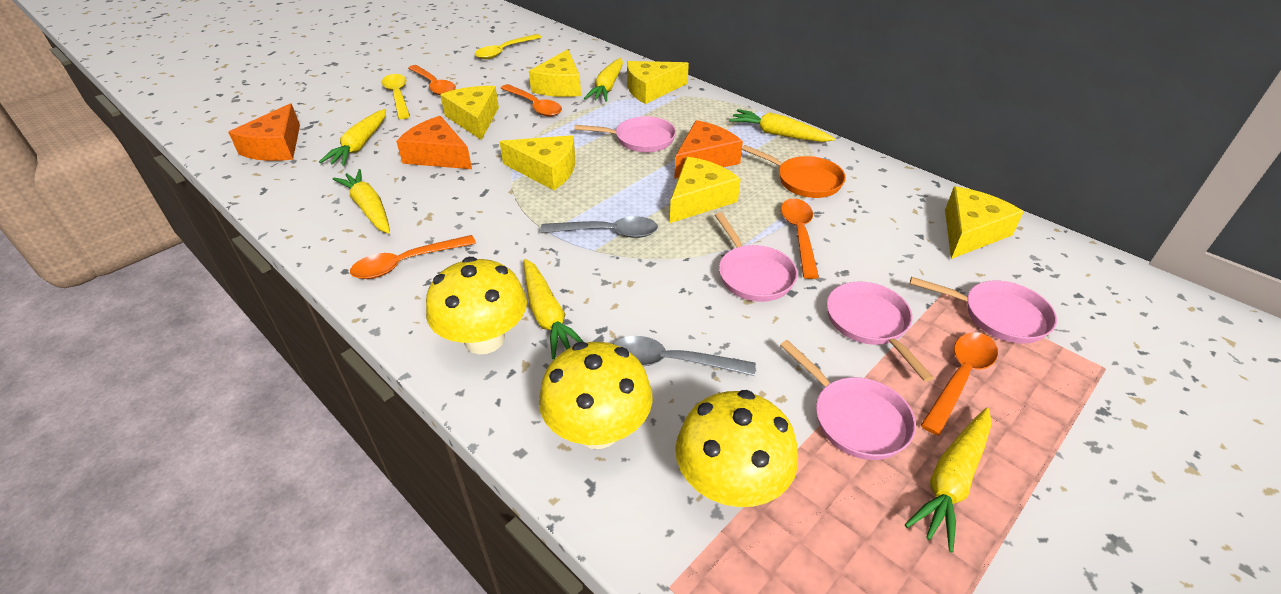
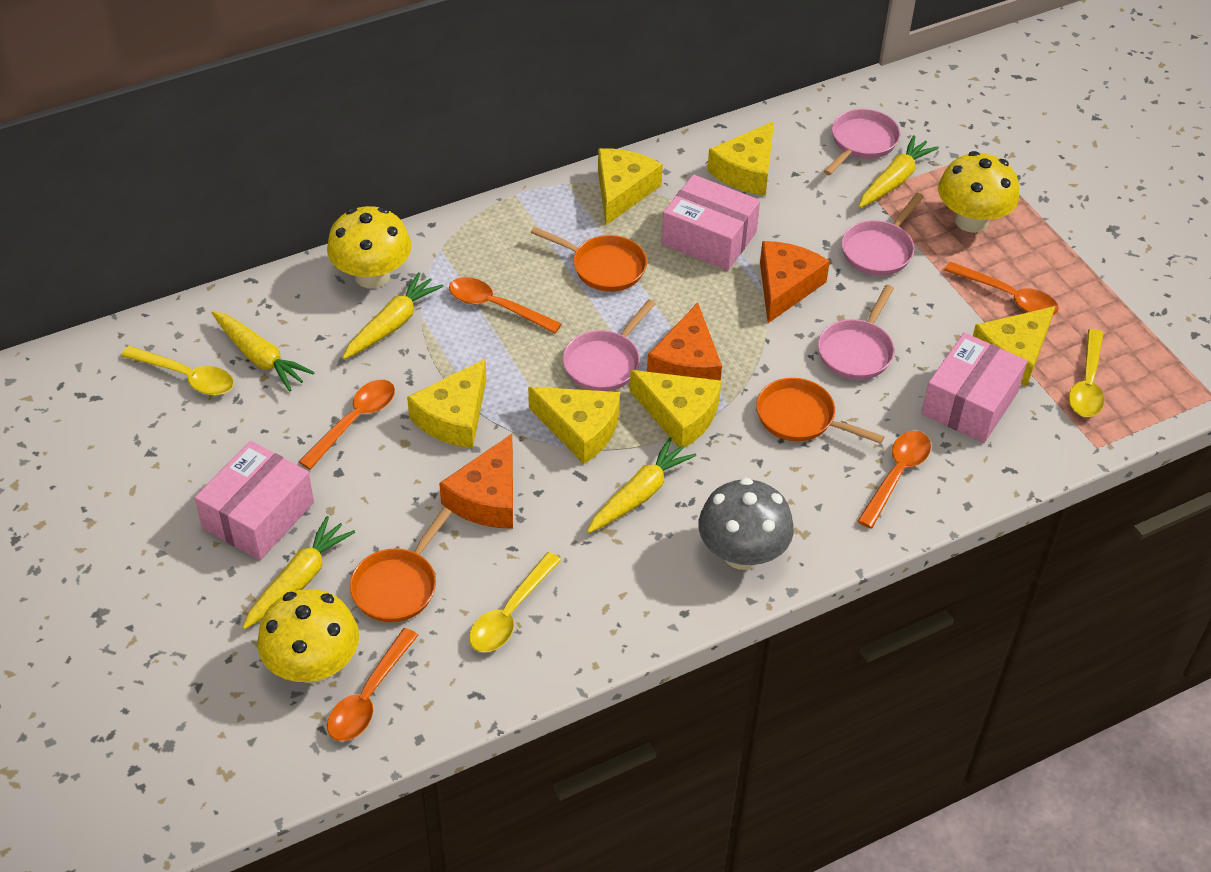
grey mushroom: 0 -> 1
grey spoon: 2 -> 0
orange pan: 1 -> 3
pink box: 0 -> 3
pink pan: 5 -> 4
yellow carrot: 6 -> 5
yellow spoon: 2 -> 3

